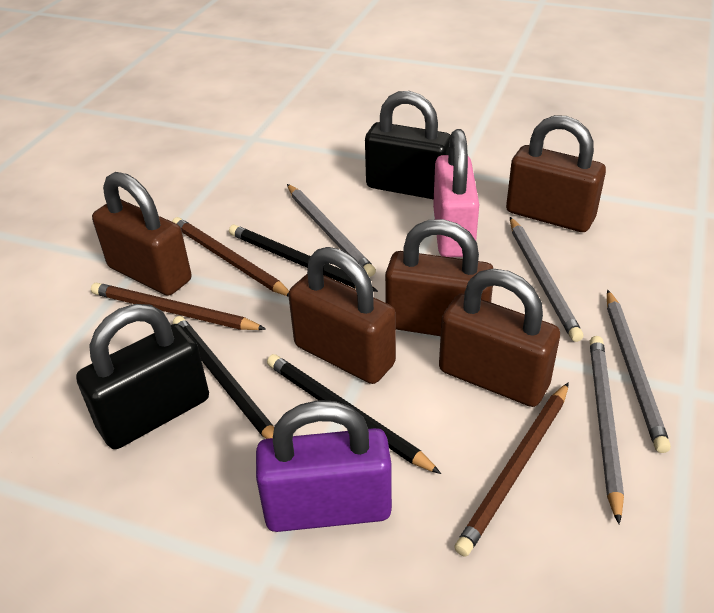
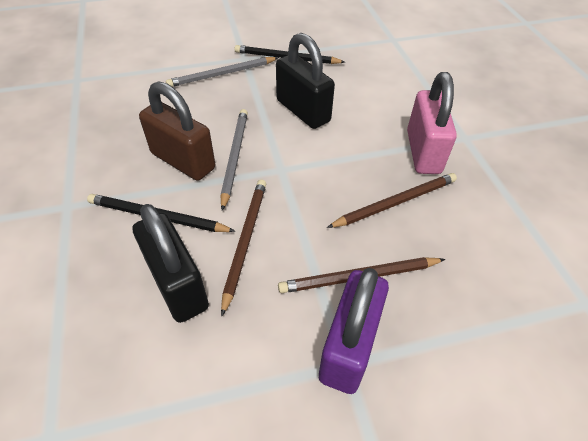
black pencil: 3 -> 2
brown padlock: 5 -> 1
grey pencil: 4 -> 2

